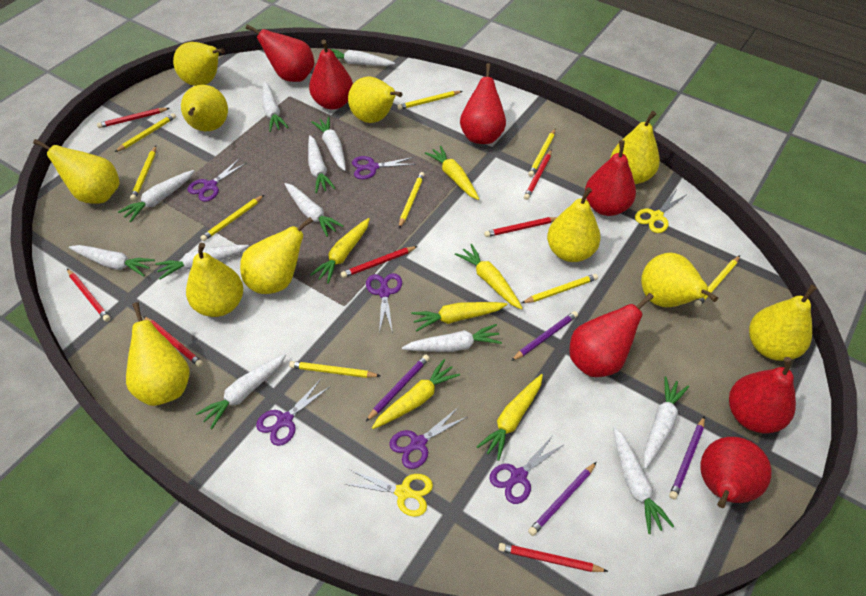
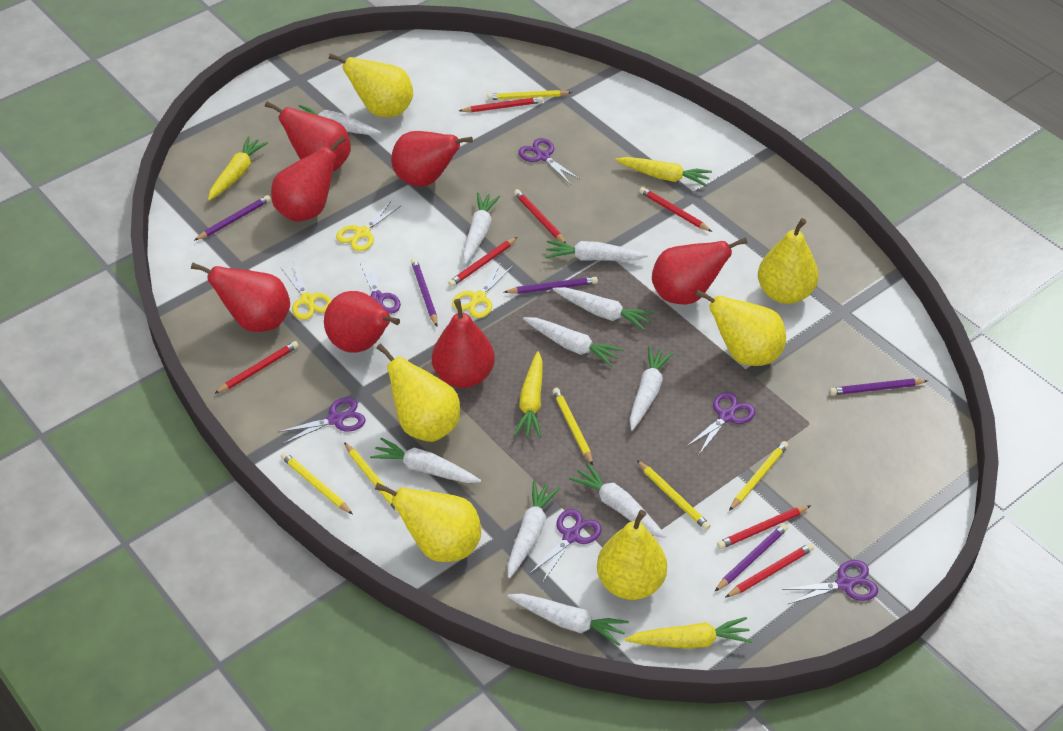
purple pencil: 4 -> 5
white carrot: 12 -> 10
yellow carrot: 6 -> 4
yellow pear: 11 -> 6
yellow pencil: 9 -> 6
yellow scissors: 2 -> 3

